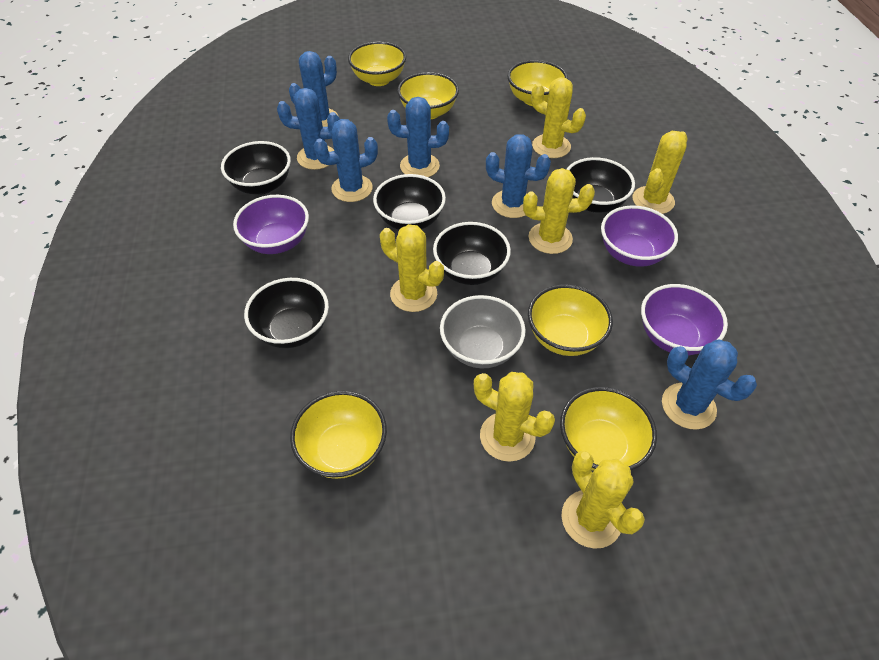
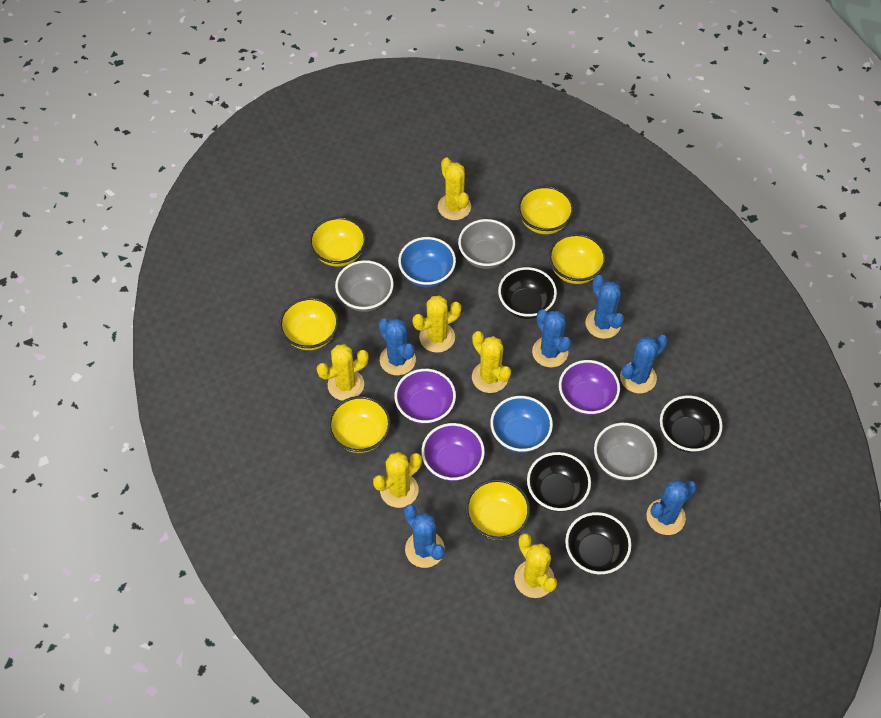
black bowl: 5 -> 4
blue bowl: 0 -> 2
grey bowl: 1 -> 3

